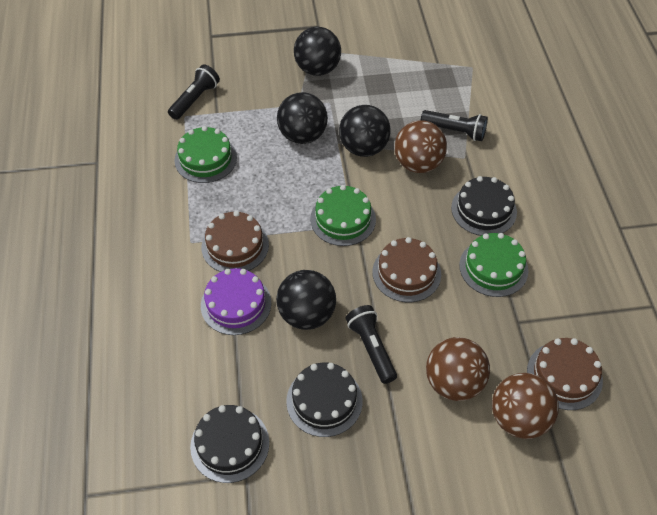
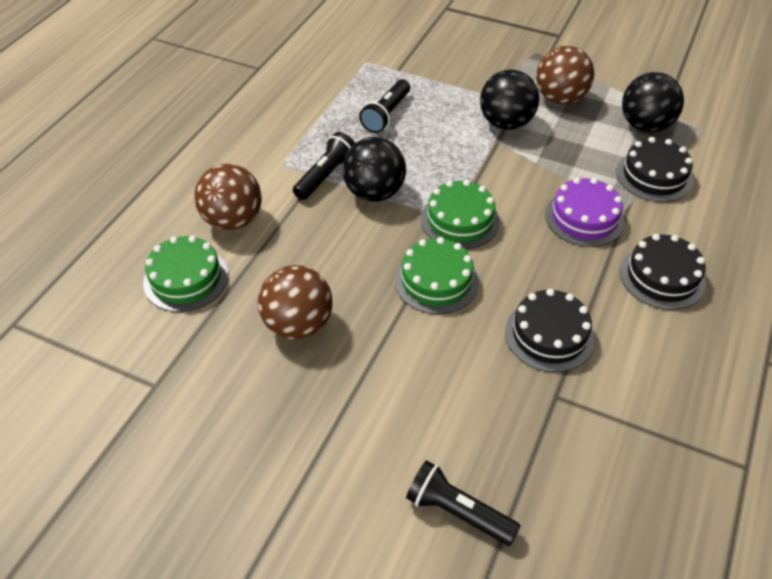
black ball: 4 -> 3
brown cake: 3 -> 0

